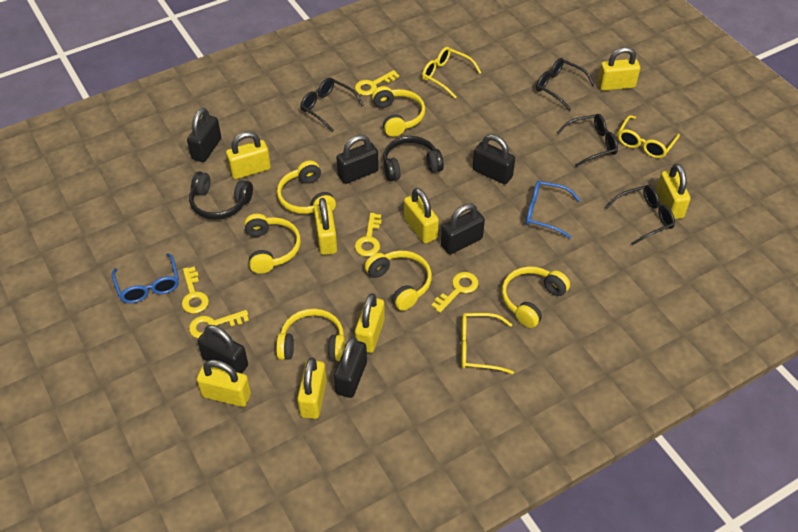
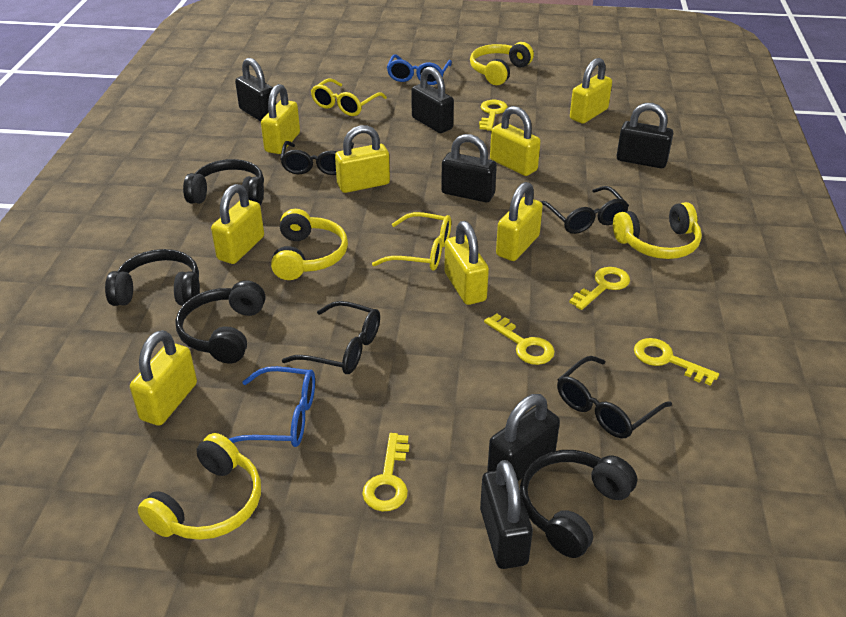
black headphones: 2 -> 4
yellow glasses: 3 -> 2
yellow headphones: 6 -> 4

